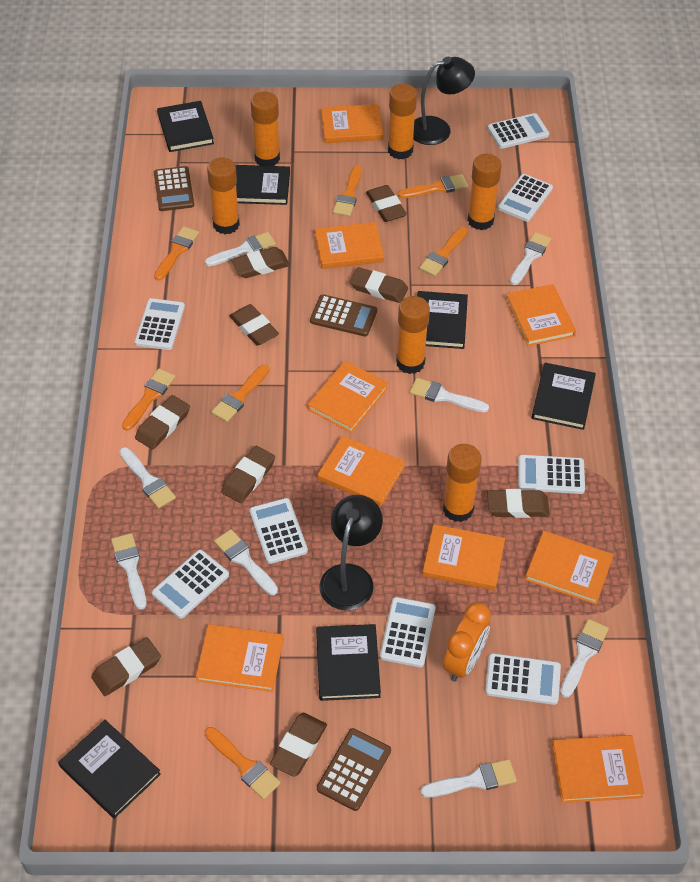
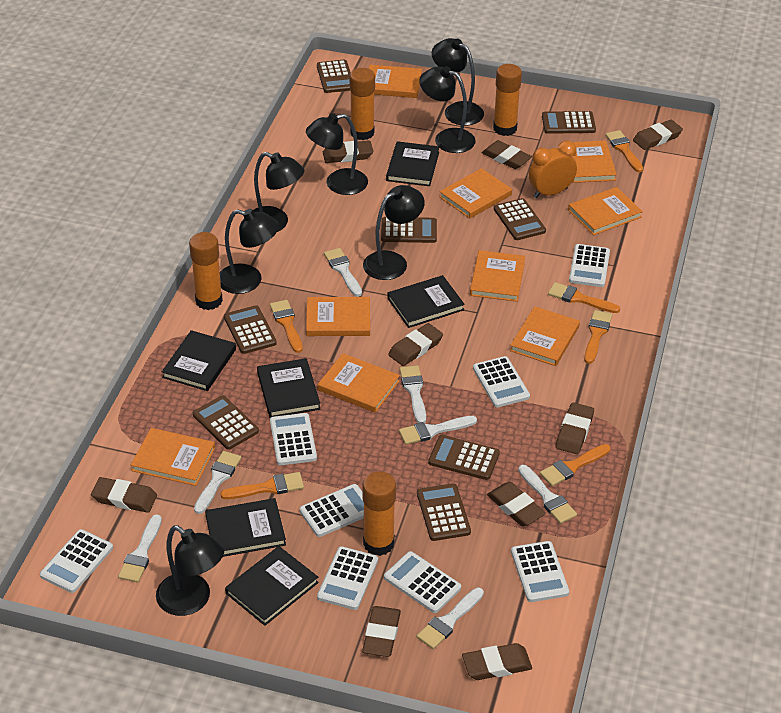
black lamp: 2 -> 7
brown calculator: 3 -> 8
orange brush: 7 -> 6
orange glue stick: 6 -> 4
white brush: 8 -> 7

